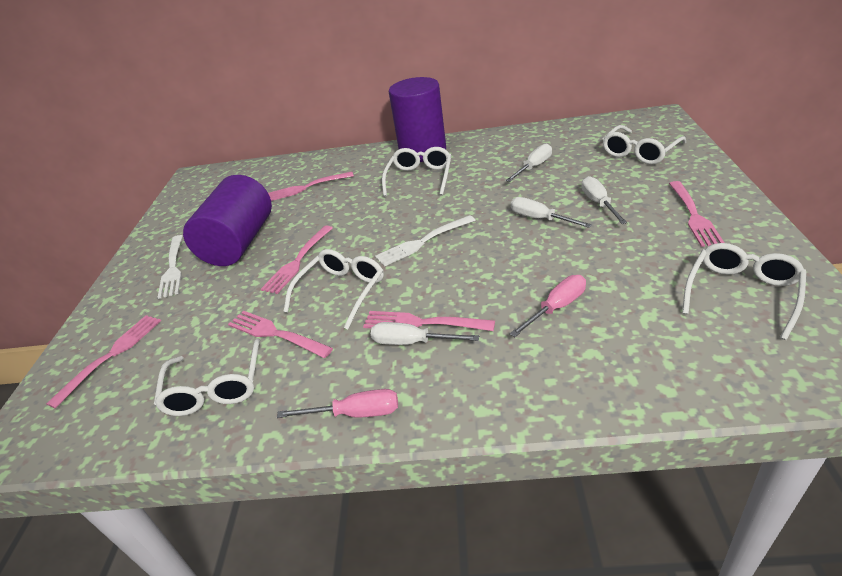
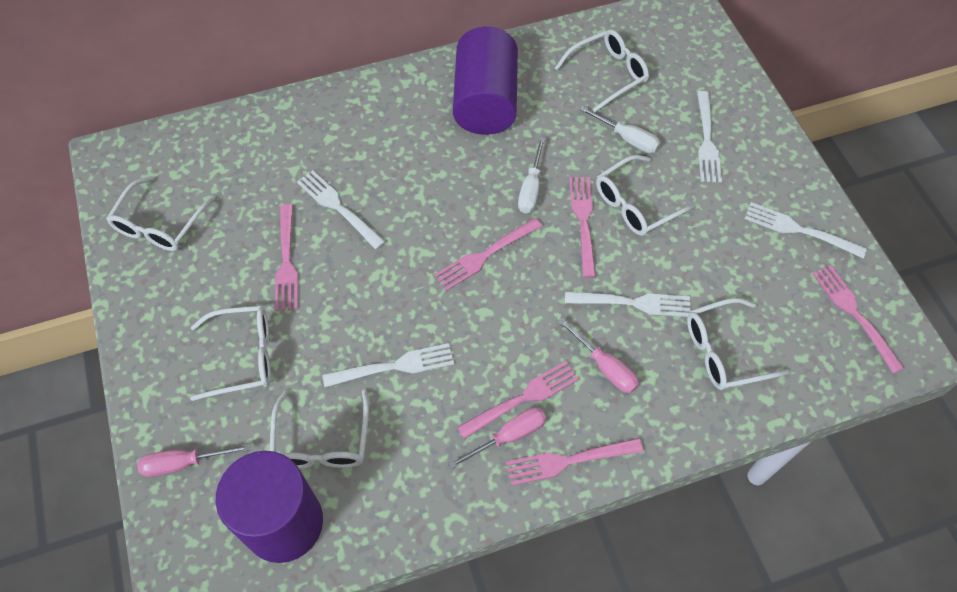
pink screwdriver: 2 -> 3
white fork: 2 -> 5
white glasses: 5 -> 6
white screwdriver: 4 -> 2

